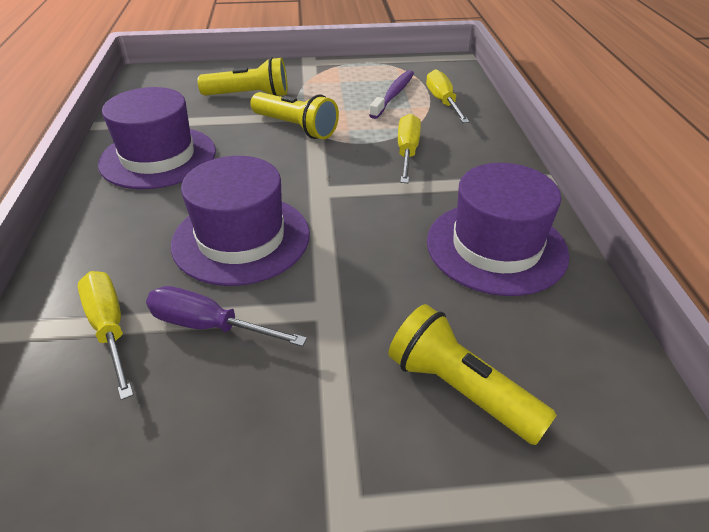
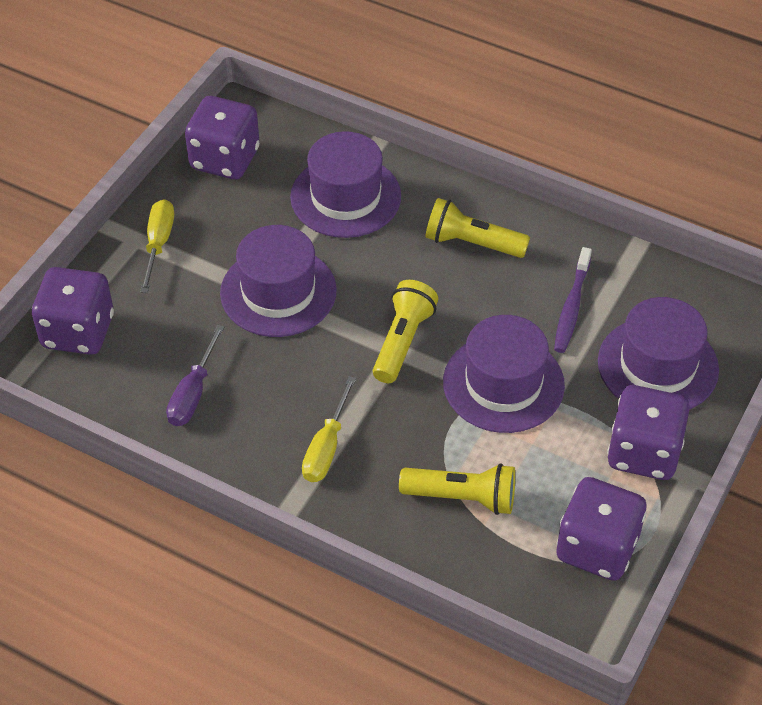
purple dice: 0 -> 4
purple hat: 3 -> 4
yellow screwdriver: 3 -> 2

